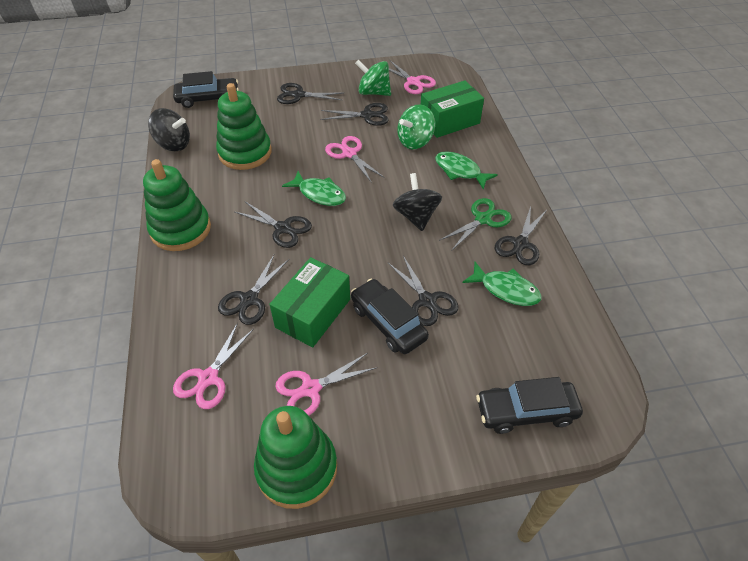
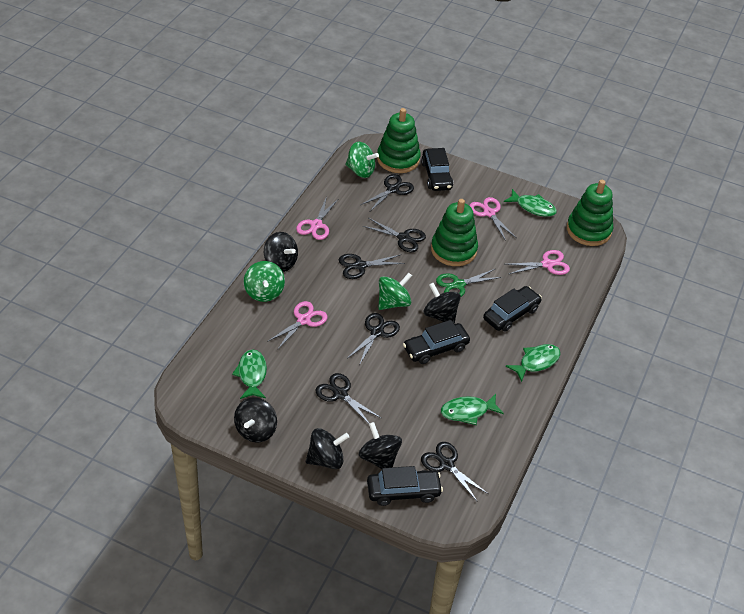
black car: 3 -> 4
black spinning top: 2 -> 5
green box: 2 -> 0
green fish: 3 -> 4
green spinning top: 2 -> 3

